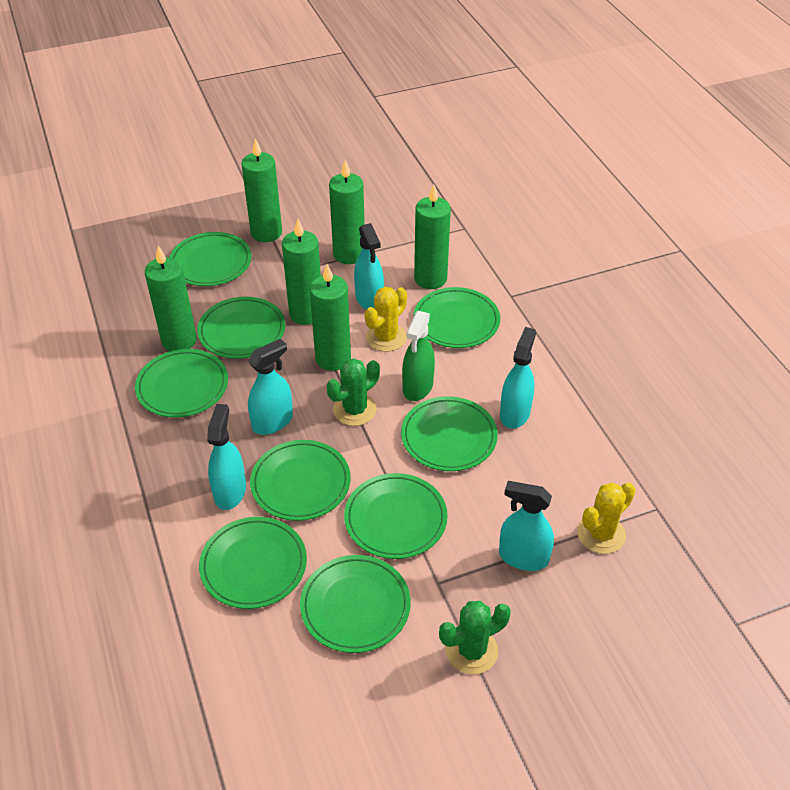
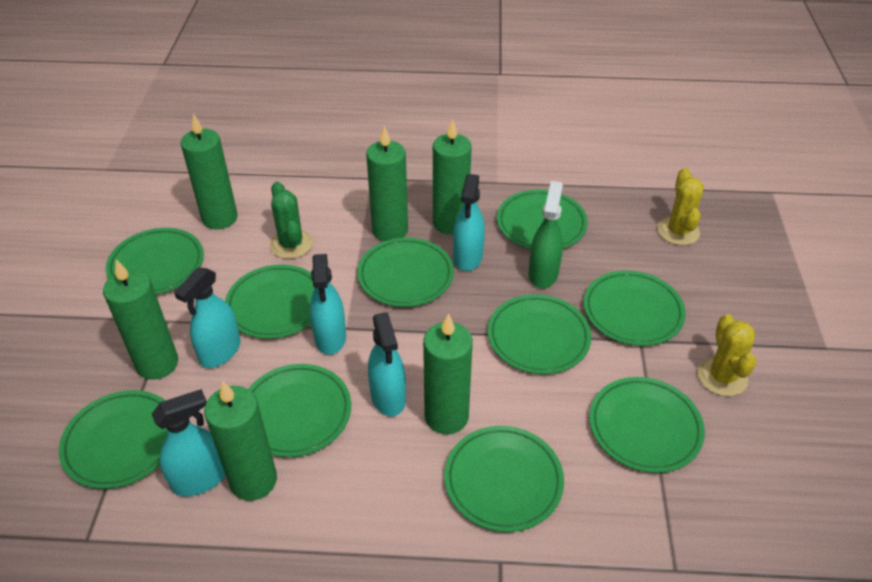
green cactus: 2 -> 1
green plate: 9 -> 10

